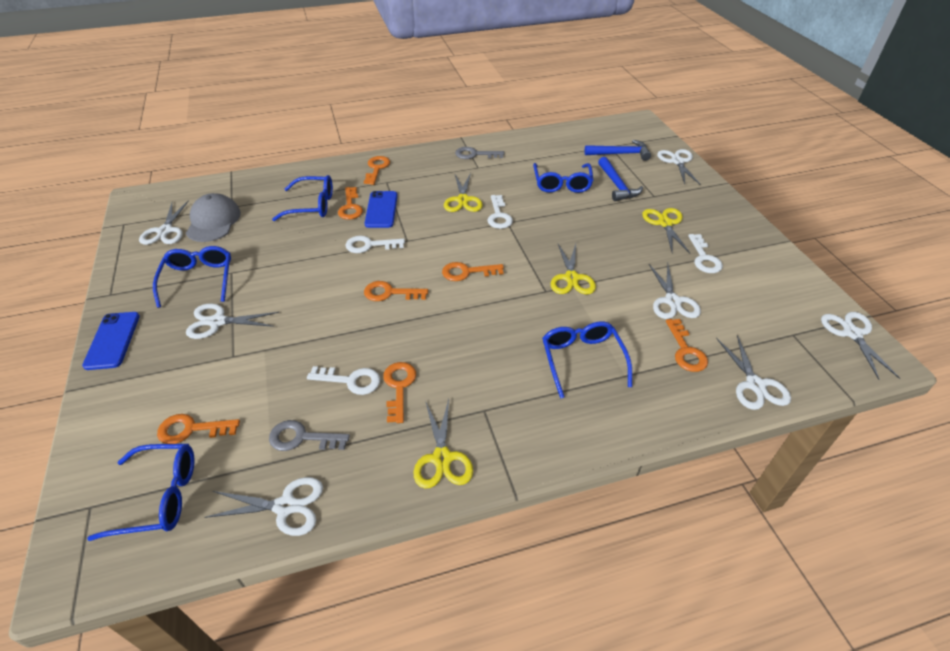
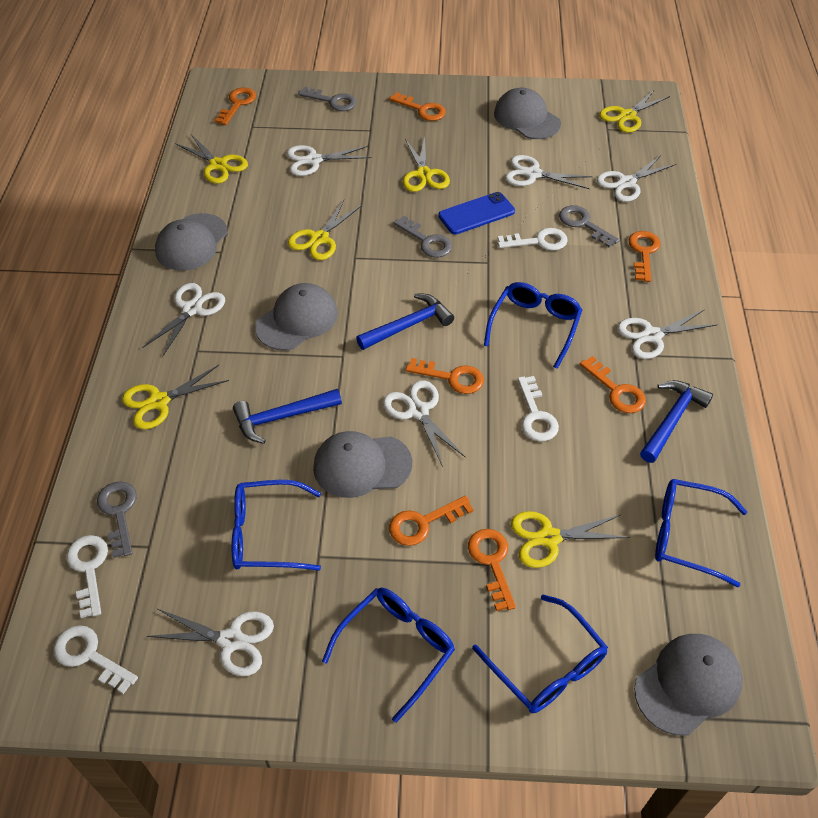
blue hammer: 2 -> 3
blue phone: 2 -> 1
grey cap: 1 -> 5
grey key: 2 -> 4
yellow scissors: 4 -> 6

